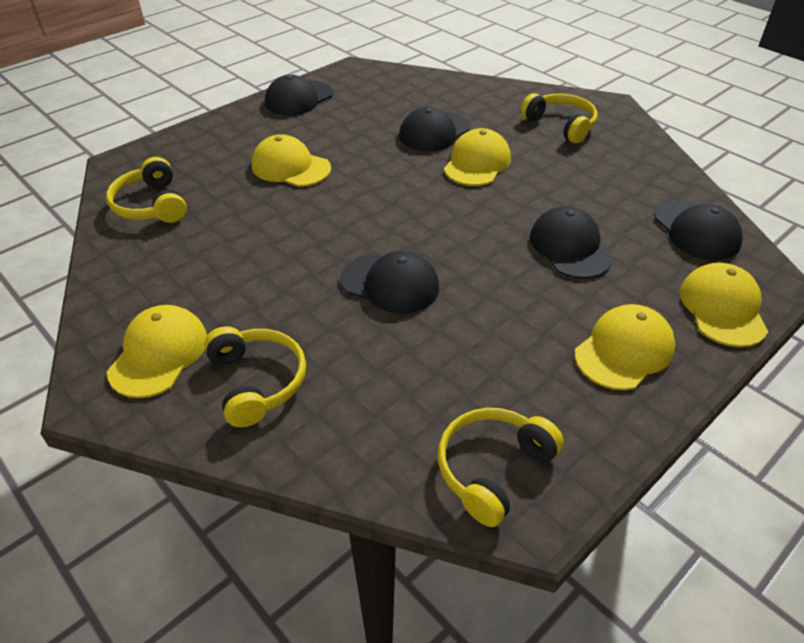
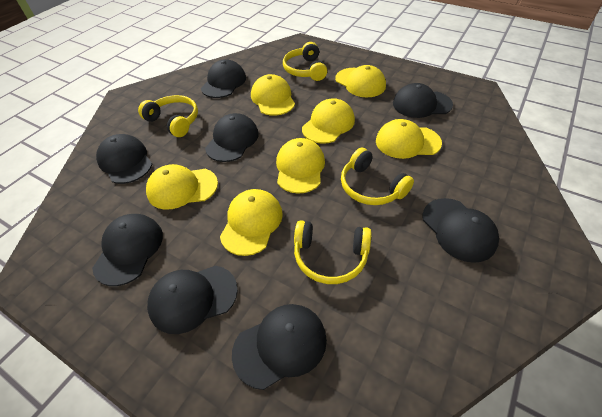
black cap: 5 -> 8
yellow cap: 5 -> 7

